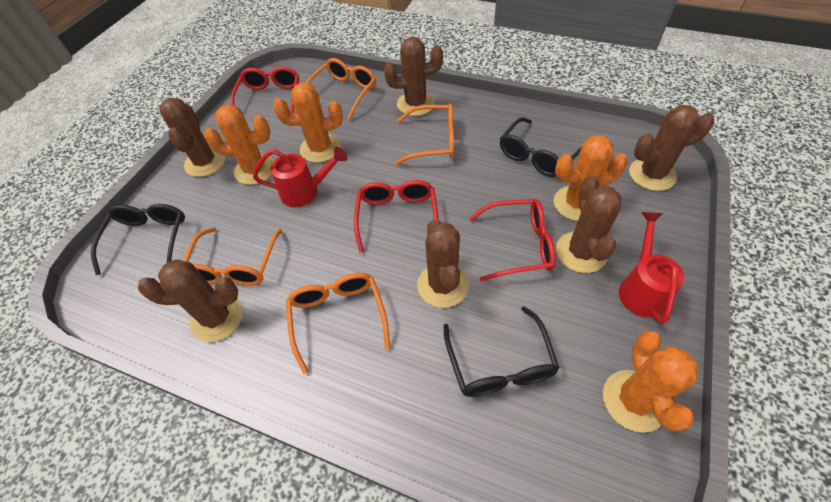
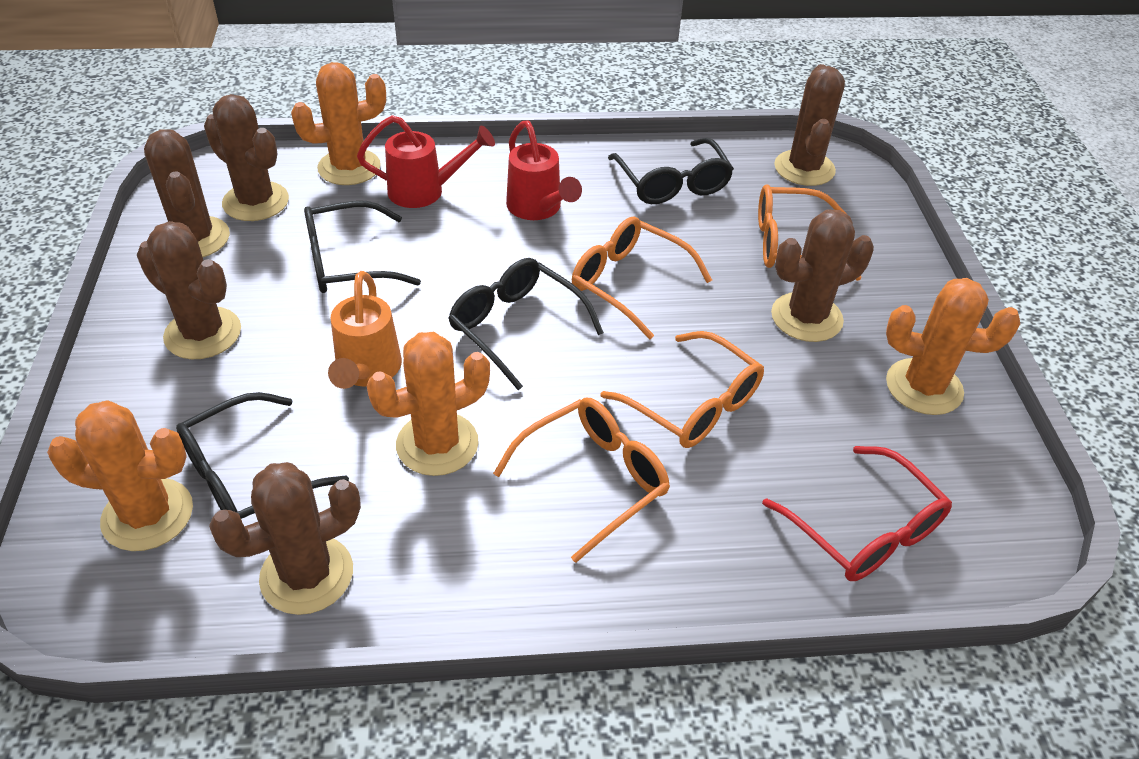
black glasses: 3 -> 4
orange watering can: 0 -> 1
red glasses: 3 -> 1

